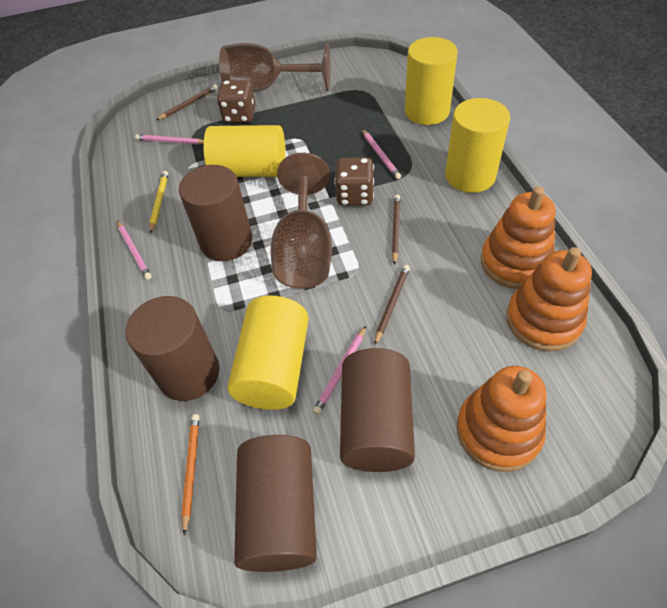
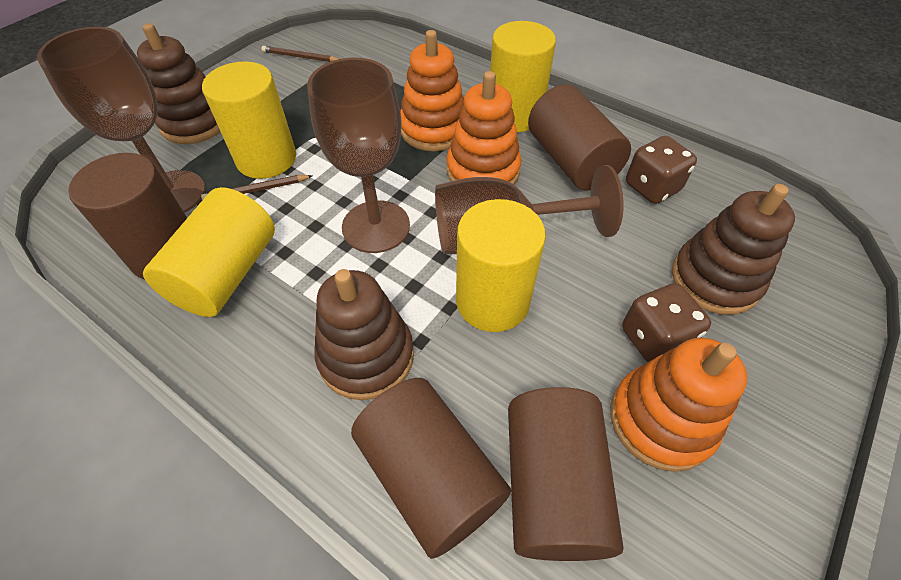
brown goblet: 2 -> 3
brown pencil: 3 -> 2
brown stacking toy: 0 -> 3
orange pencil: 1 -> 0
pink pencil: 4 -> 0
yellow pencil: 1 -> 0

